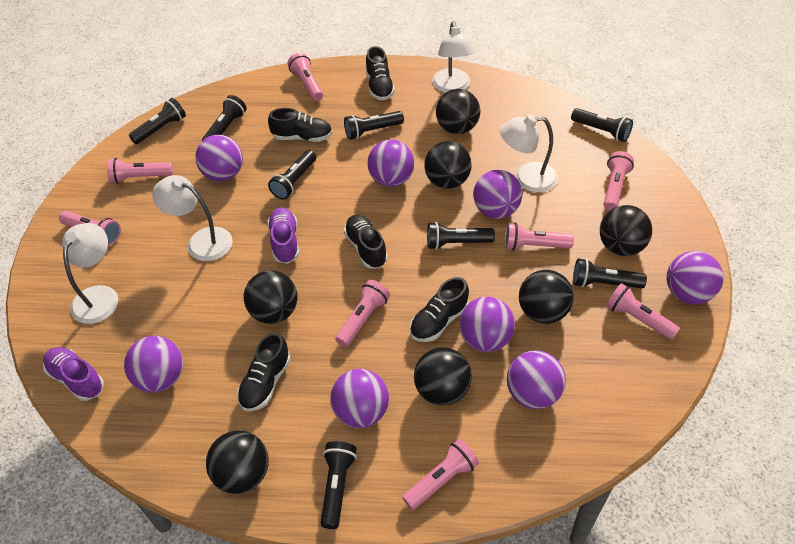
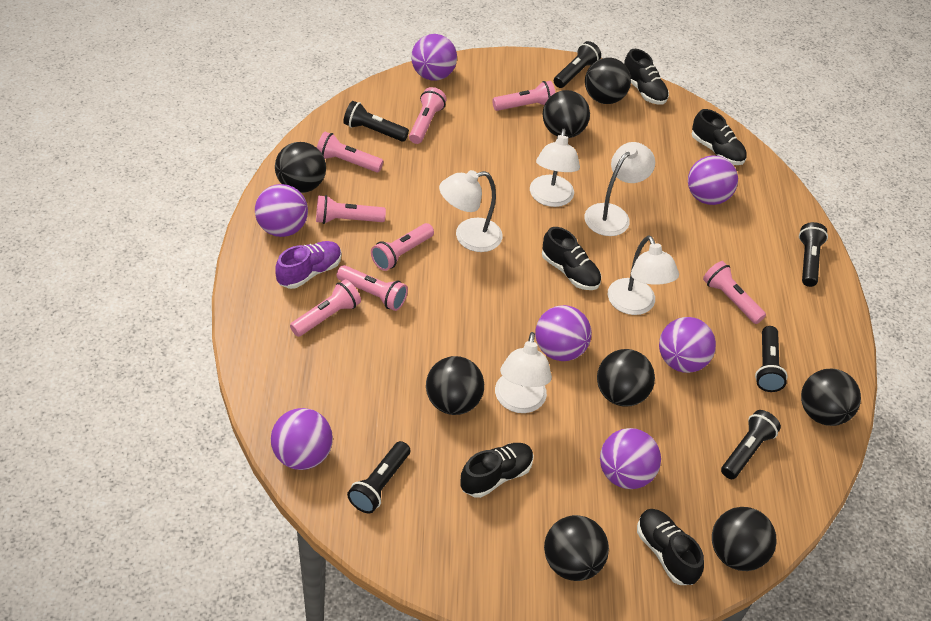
black ball: 7 -> 8
black flashlight: 8 -> 6
purple ball: 8 -> 7
purple shoe: 2 -> 1
white lamp: 4 -> 5

